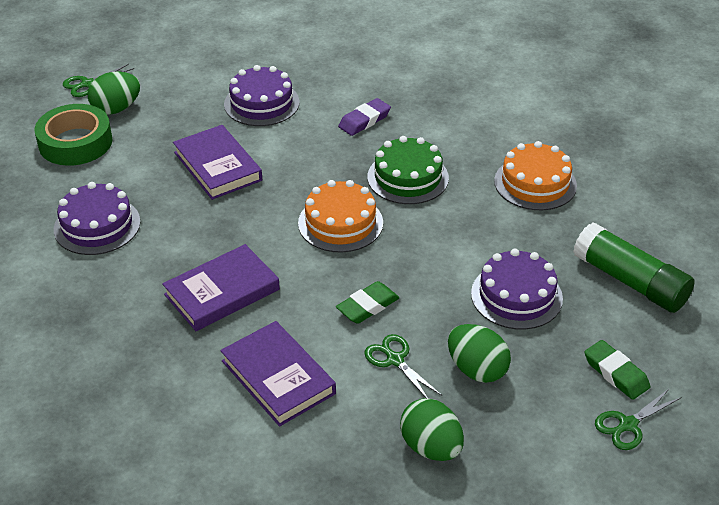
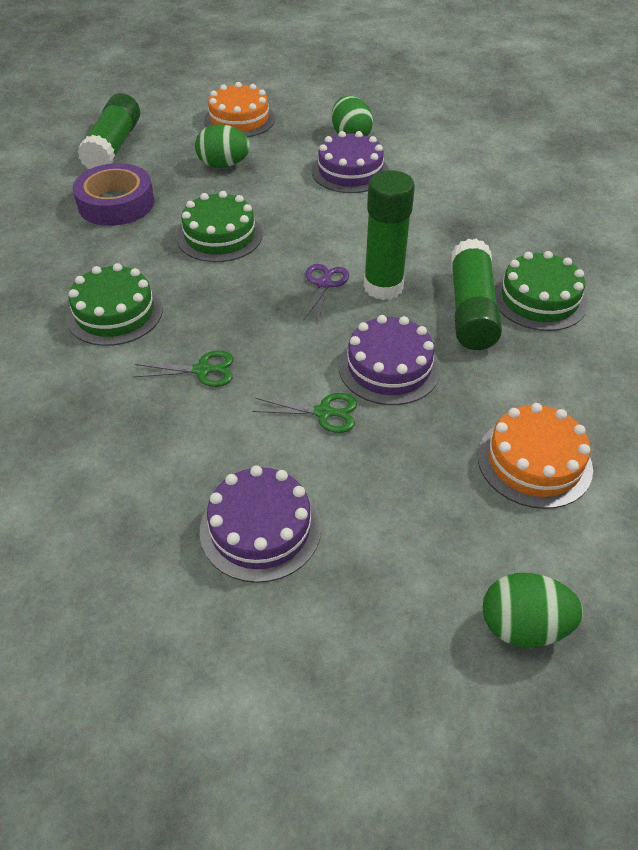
green cake: 1 -> 3
green eraser: 2 -> 0
green glue stick: 1 -> 3
green scissors: 3 -> 2
green tape: 1 -> 0
purple book: 3 -> 0
purple eraser: 1 -> 0
purple scissors: 0 -> 1
purple tape: 0 -> 1

